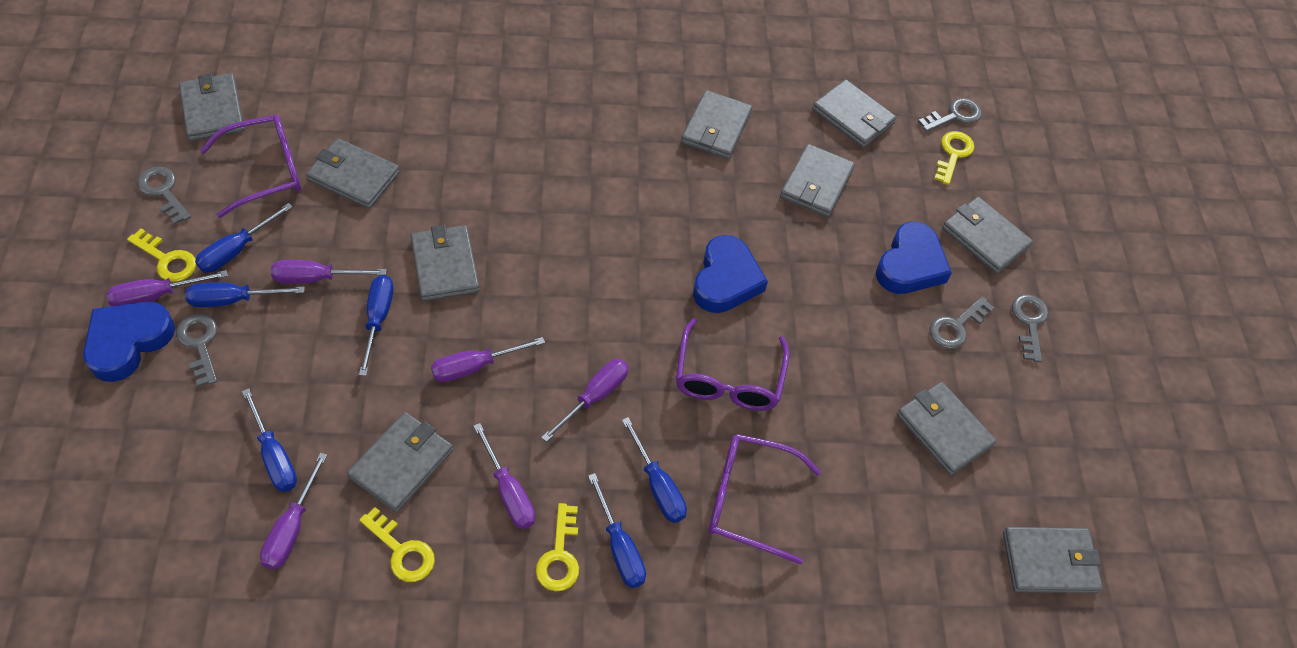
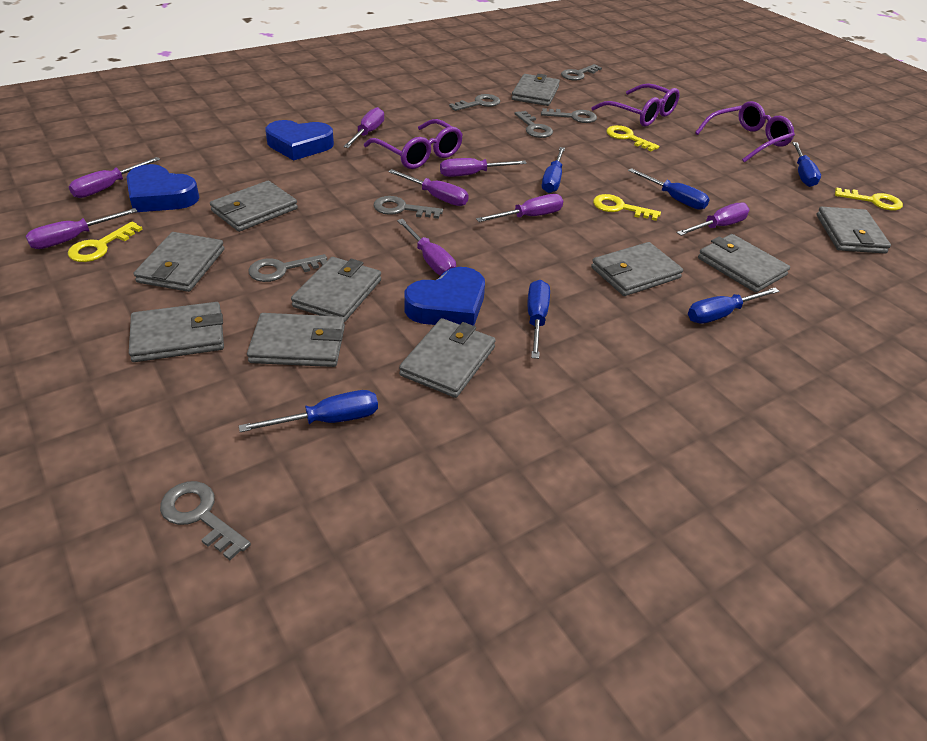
grey key: 5 -> 7
purple screwdriver: 6 -> 8

